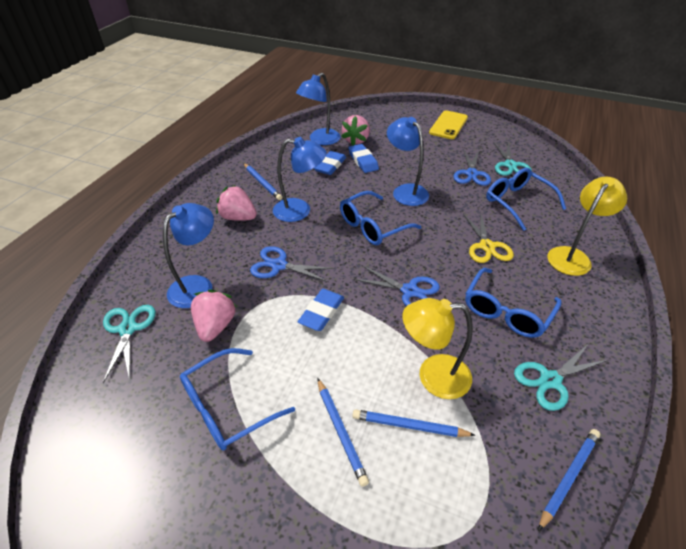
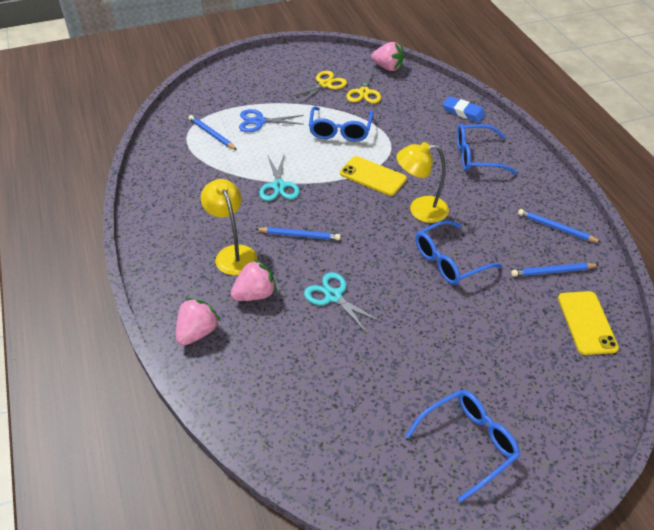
blue eraser: 3 -> 1
blue lamp: 4 -> 0
blue scissors: 3 -> 1
turquoise scissors: 3 -> 2
yellow phone: 1 -> 2
yellow scissors: 1 -> 2

